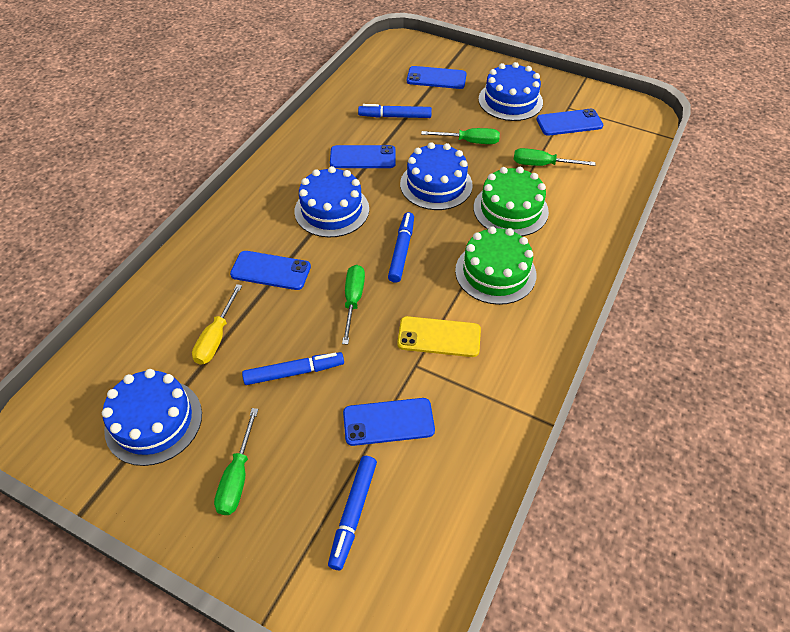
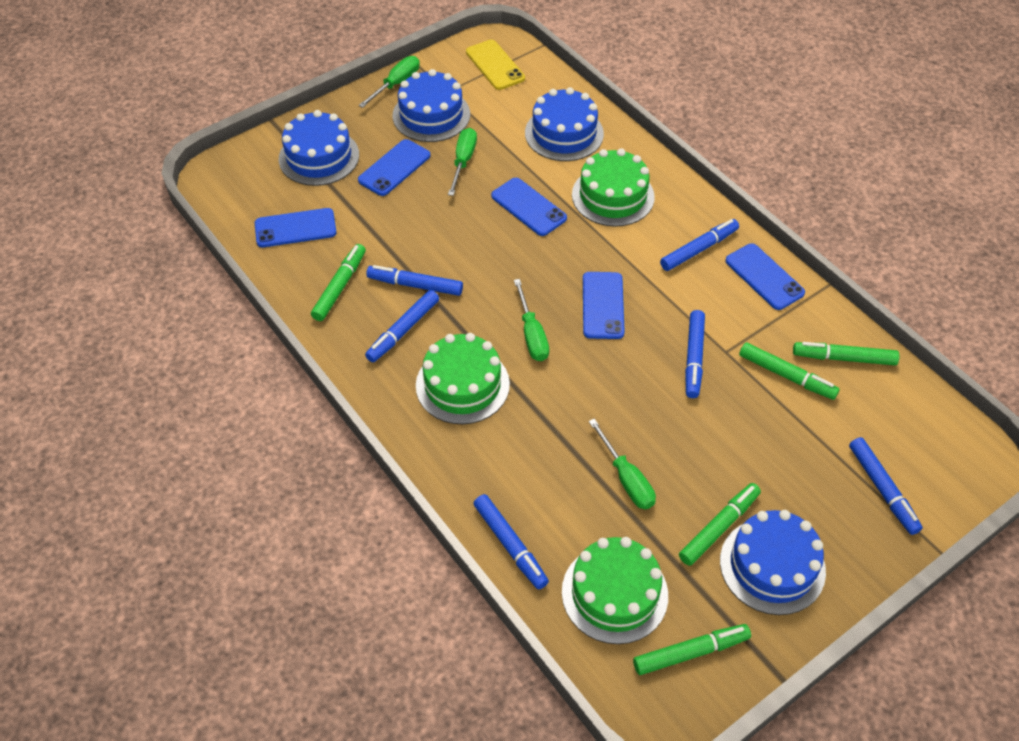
blue marker: 4 -> 6
green cake: 2 -> 3
green marker: 0 -> 5
yellow screwdriver: 1 -> 0

